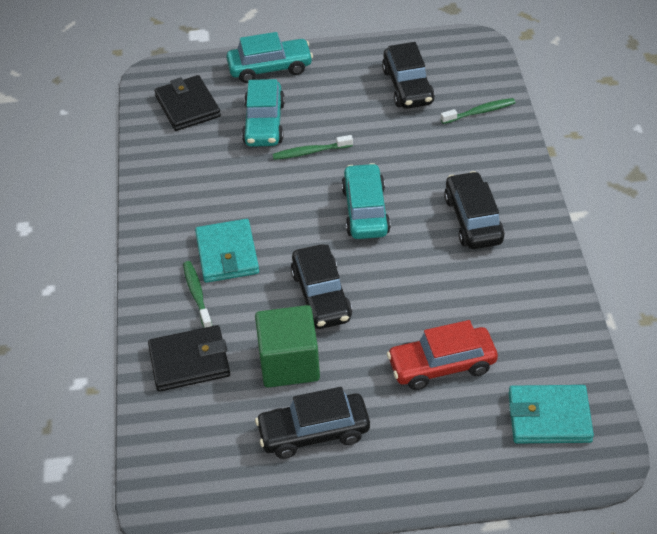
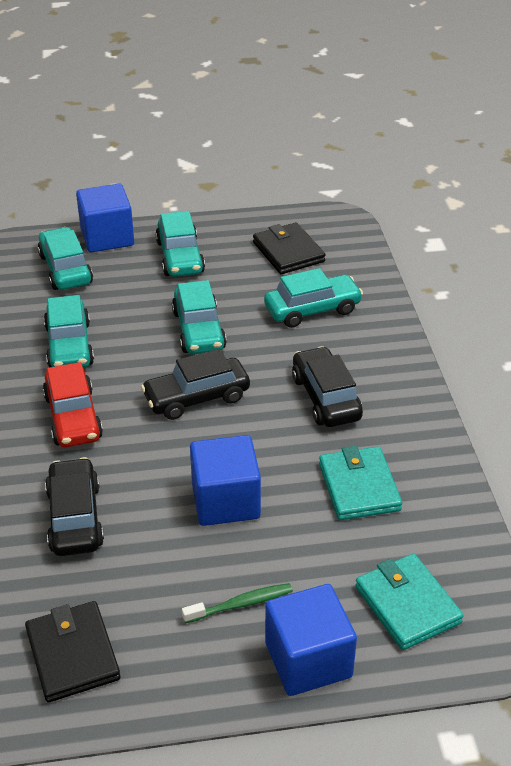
black car: 4 -> 3
blue cube: 0 -> 3
green cube: 1 -> 0
green toothbrush: 3 -> 1
turquoise car: 3 -> 5

